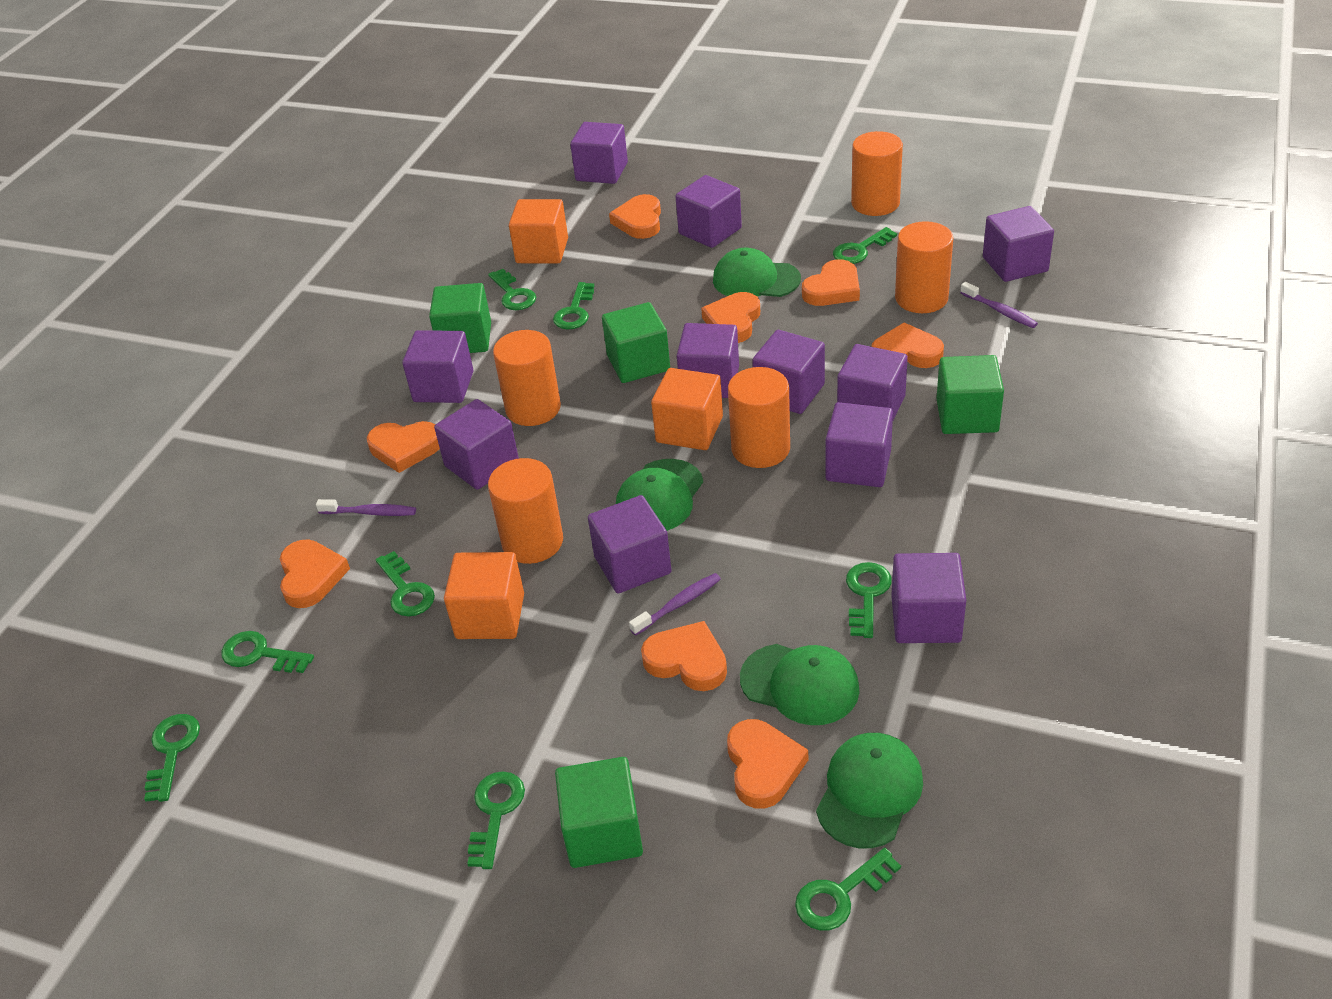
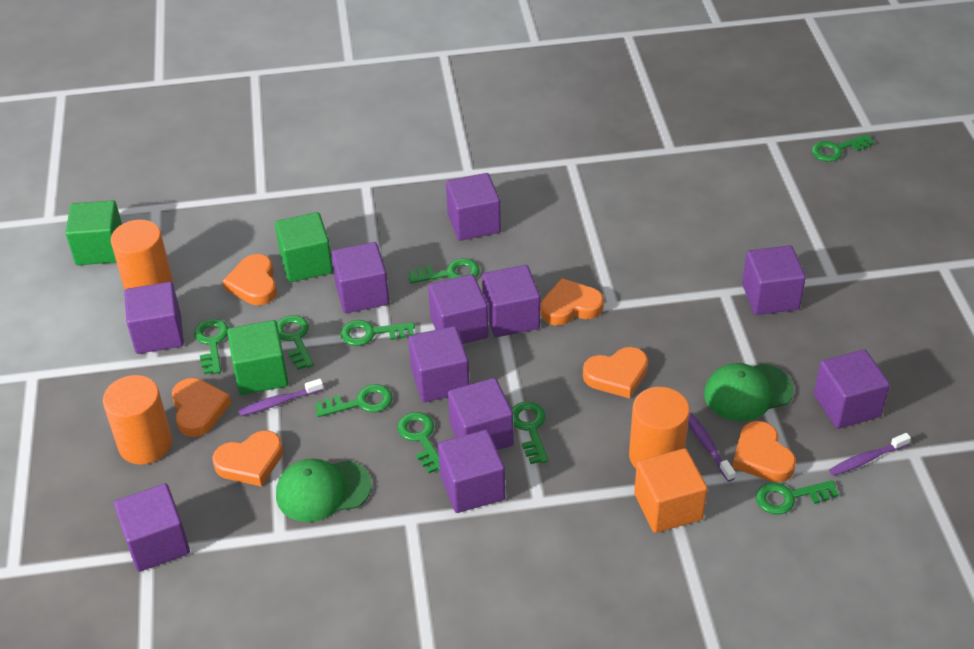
green cap: 4 -> 2
green cube: 4 -> 3
orange cube: 3 -> 1
orange cylinder: 5 -> 3
orange heart: 8 -> 6

